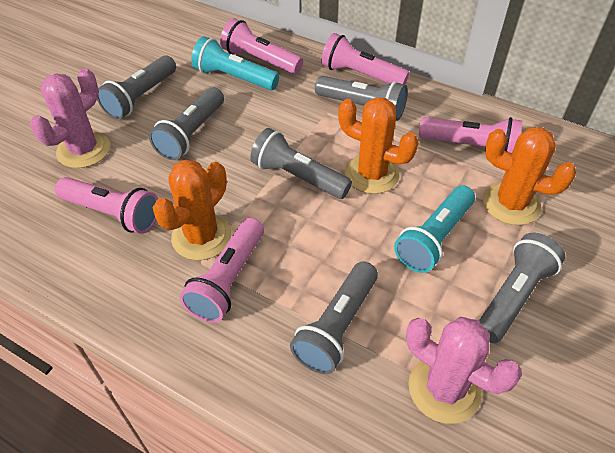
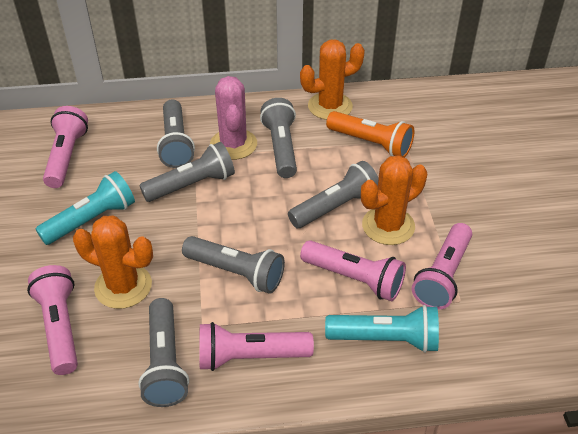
orange flashlight: 0 -> 1
pink cactus: 2 -> 1

